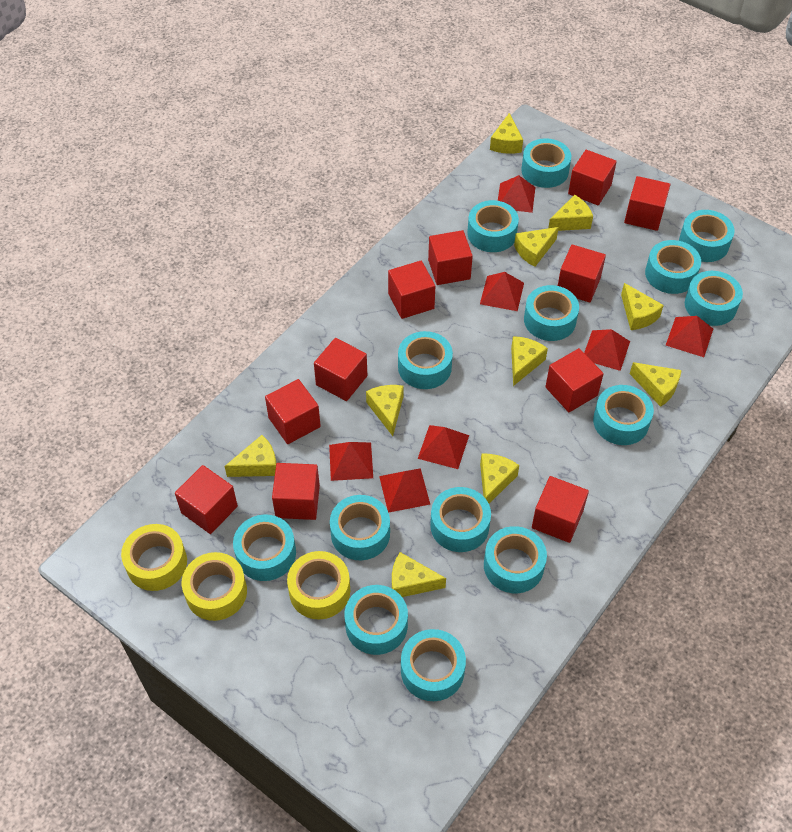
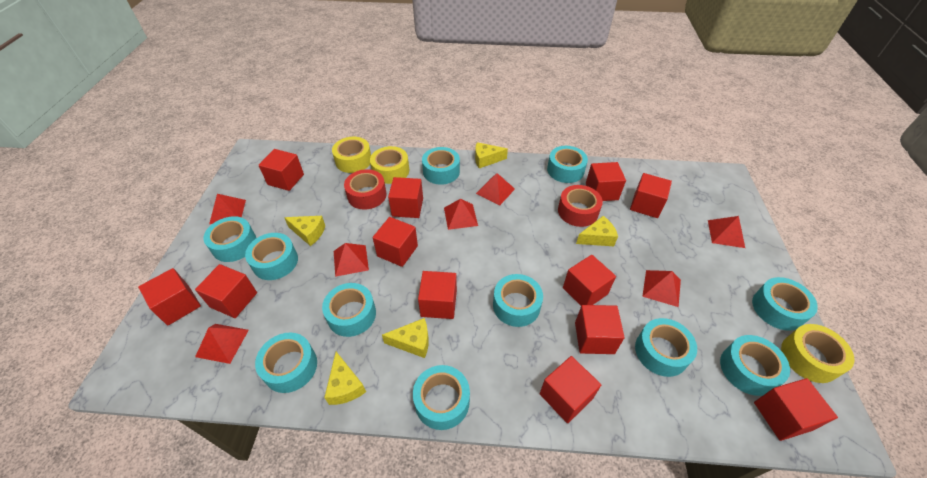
red cube: 11 -> 12
red tape: 0 -> 2
turquoise tape: 14 -> 11
yellow cheese: 10 -> 5

